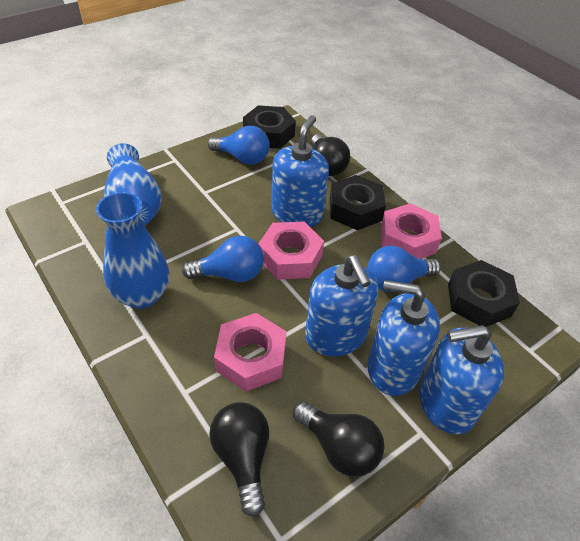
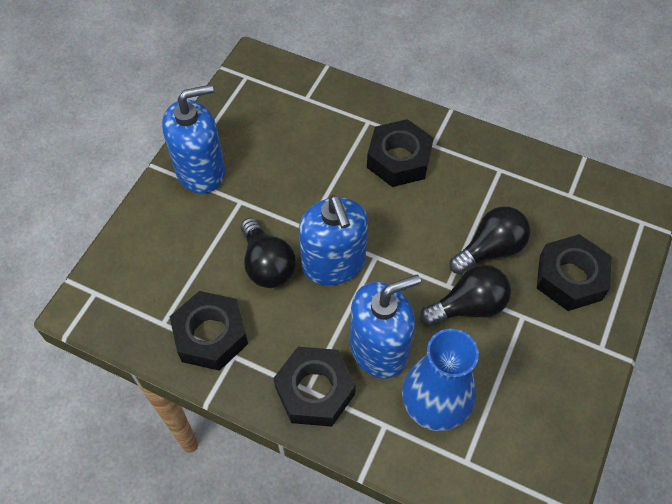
black nut: 3 -> 4
blue light bulb: 3 -> 0
blue soap dispenser: 4 -> 3
blue vase: 2 -> 1
pink nut: 3 -> 0

